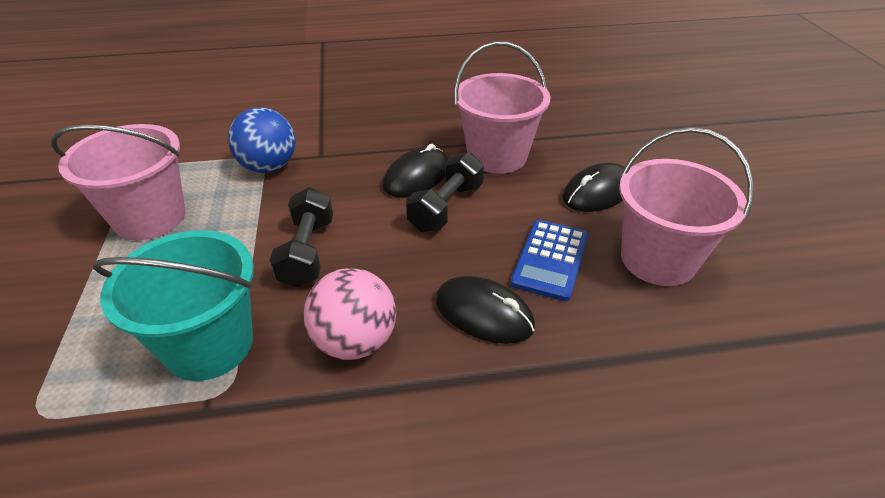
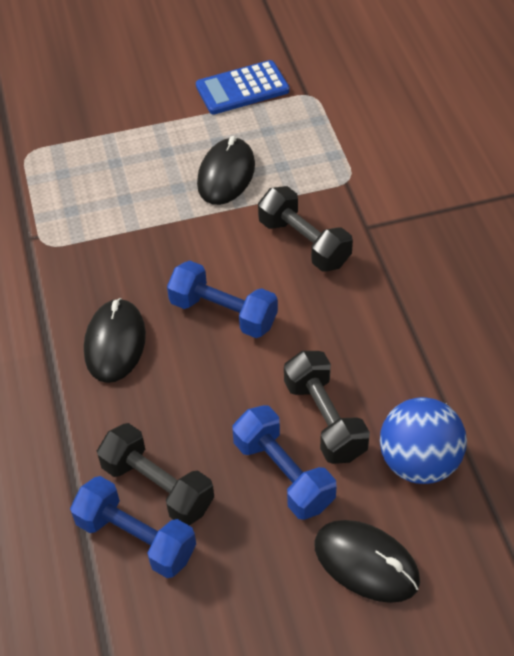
black dumbbell: 2 -> 3
blue dumbbell: 0 -> 3
pink ball: 1 -> 0
pink bucket: 3 -> 0
turquoise bucket: 1 -> 0

